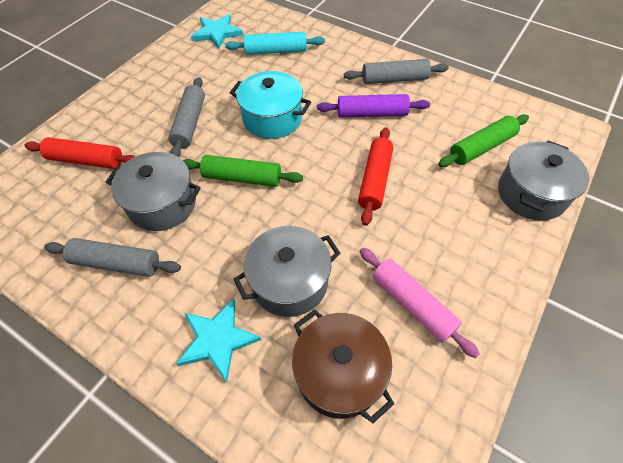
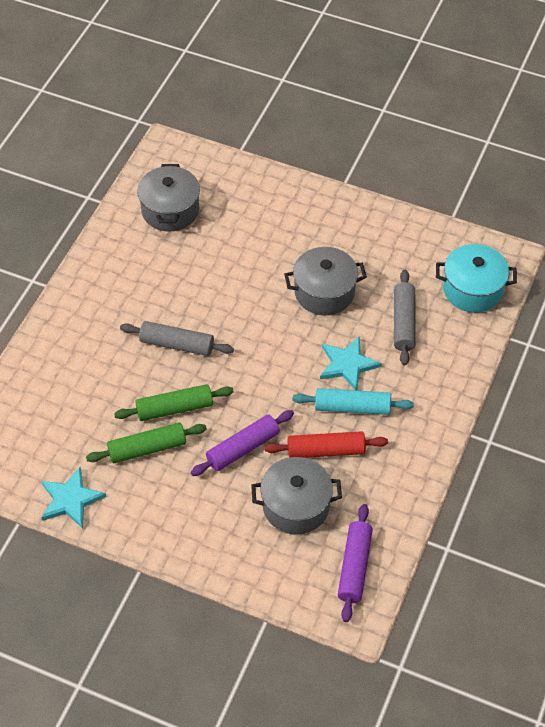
brown pot: 1 -> 0
grey rolling pin: 3 -> 2
pink rolling pin: 1 -> 0
purple rolling pin: 1 -> 2
red rolling pin: 2 -> 1

